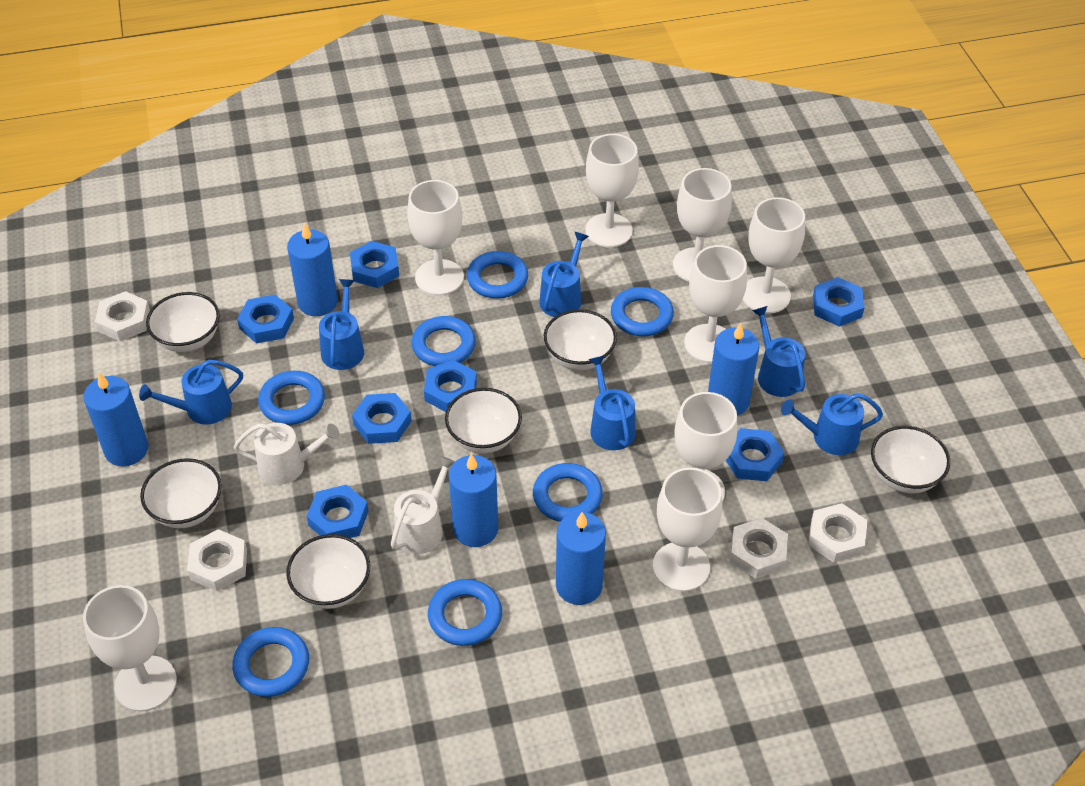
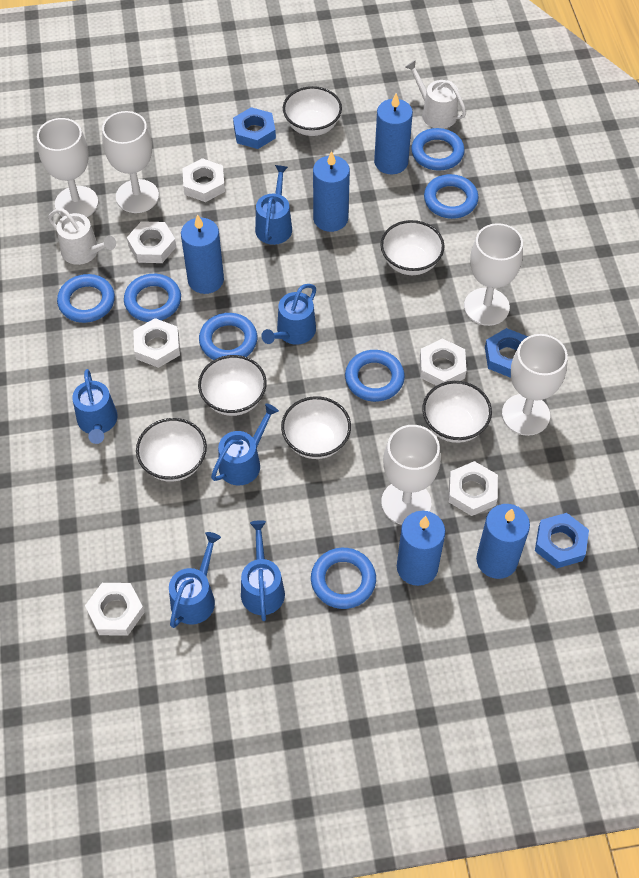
blue nut: 7 -> 3
white goblet: 8 -> 5
white nut: 4 -> 6

